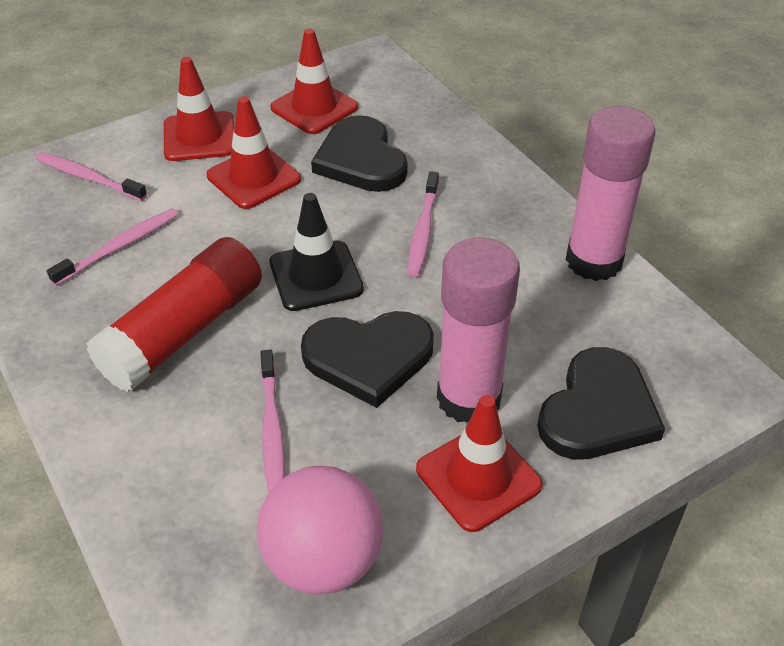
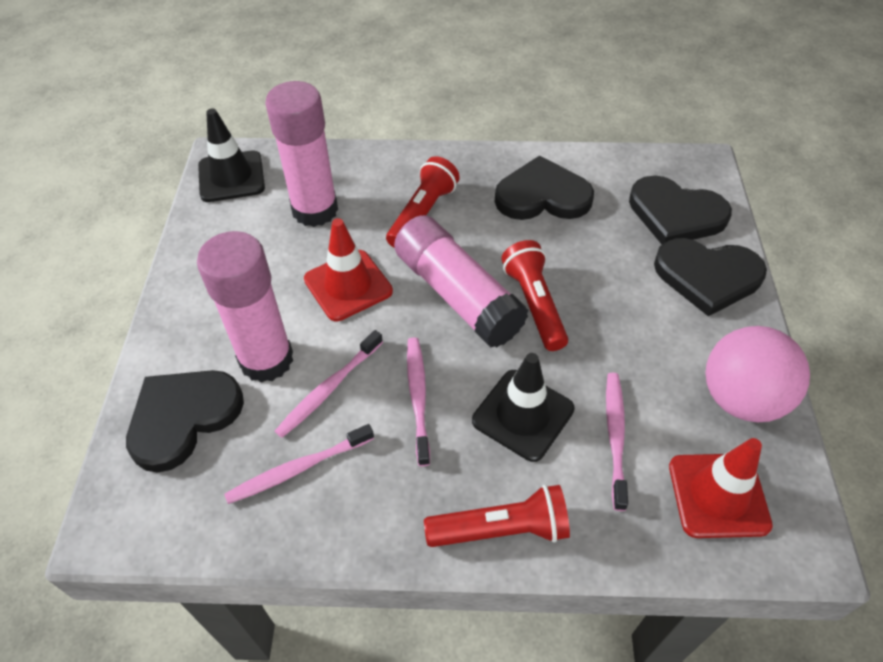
black heart: 3 -> 4
black traffic cone: 1 -> 2
pink glue stick: 2 -> 3
red flashlight: 0 -> 3
red glue stick: 1 -> 0
red traffic cone: 4 -> 2

